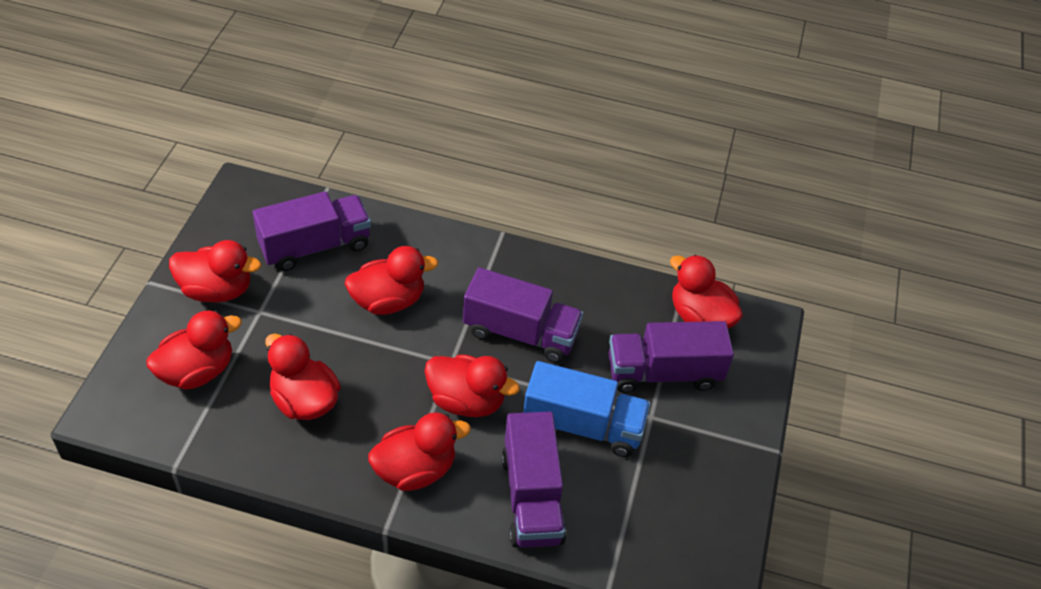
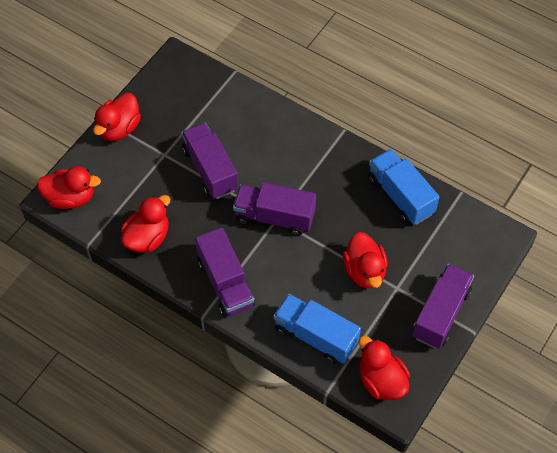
blue truck: 1 -> 2
red duck: 7 -> 5

